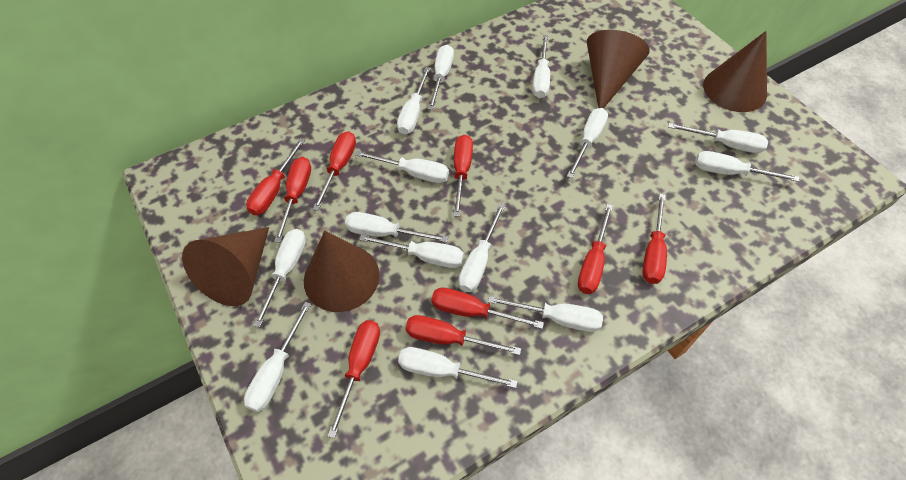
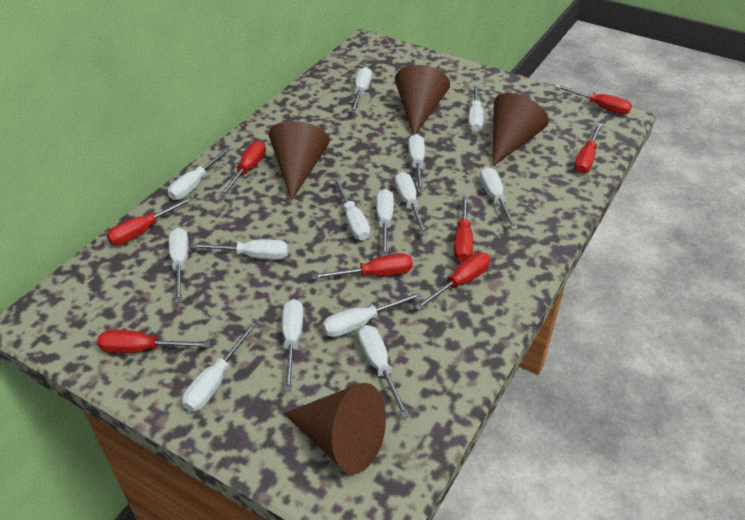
red screwdriver: 9 -> 8

